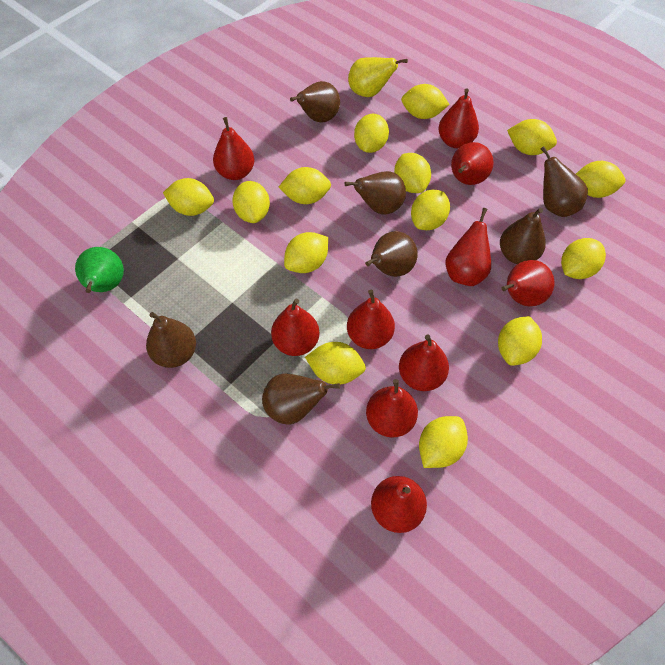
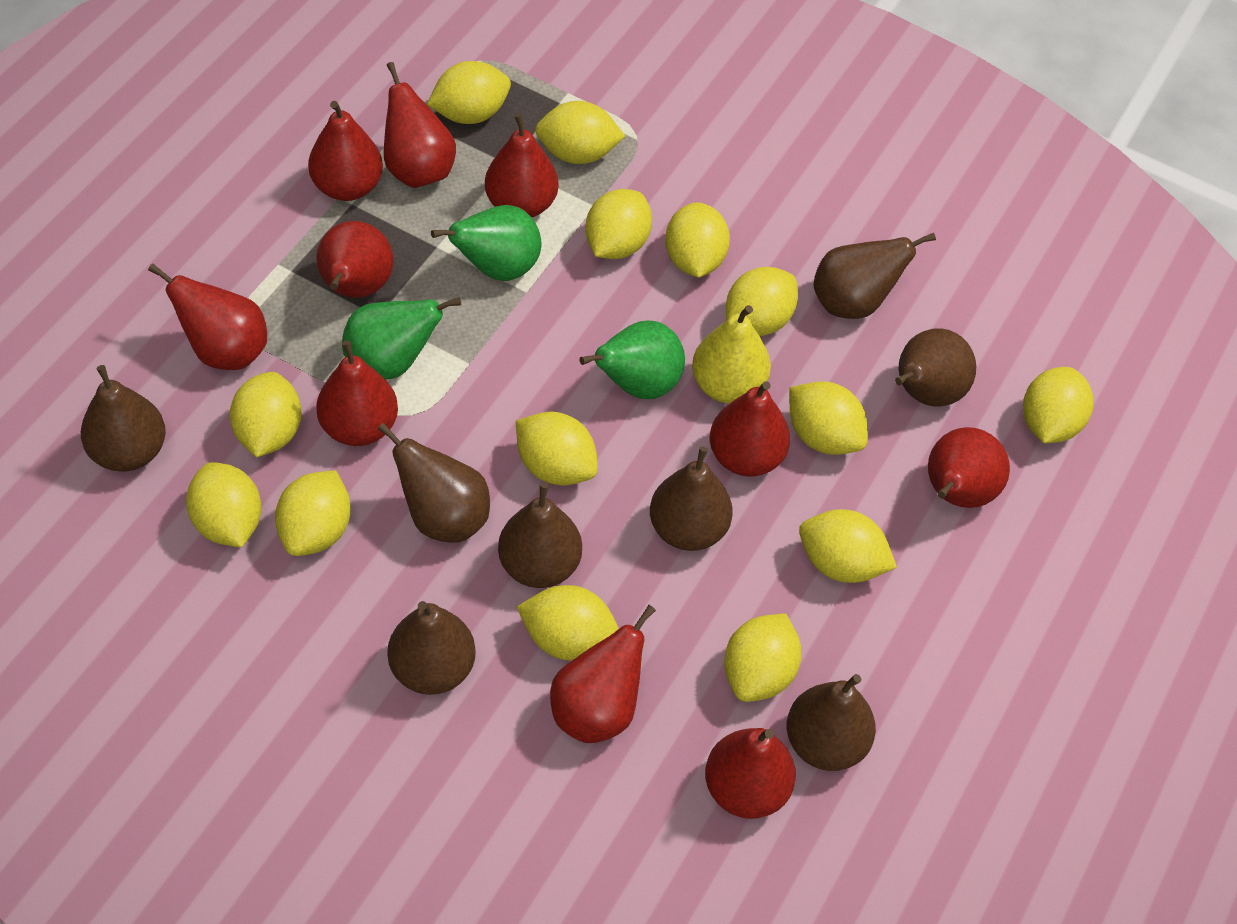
brown pear: 7 -> 8
green pear: 1 -> 3

